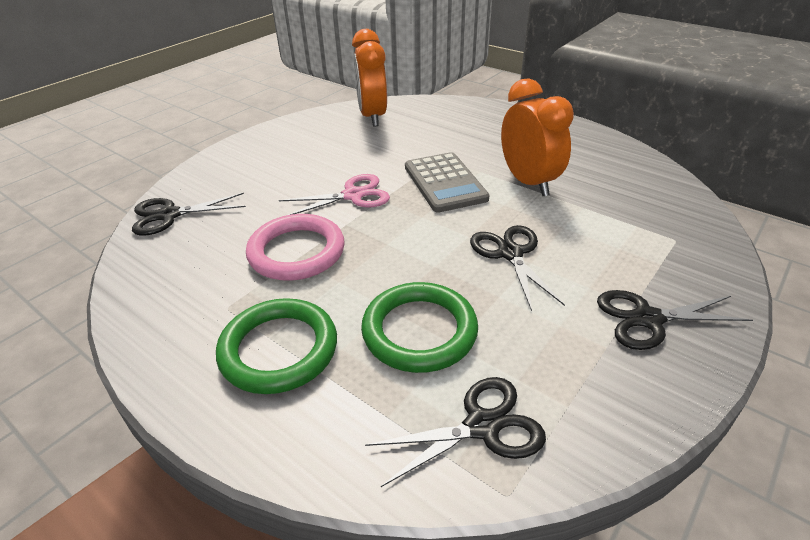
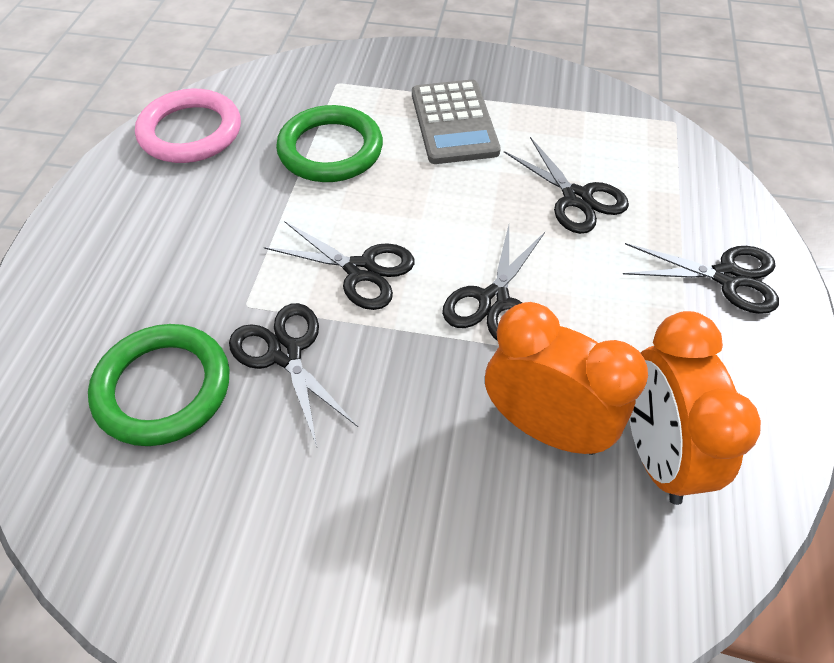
black scissors: 4 -> 5
pink scissors: 1 -> 0

